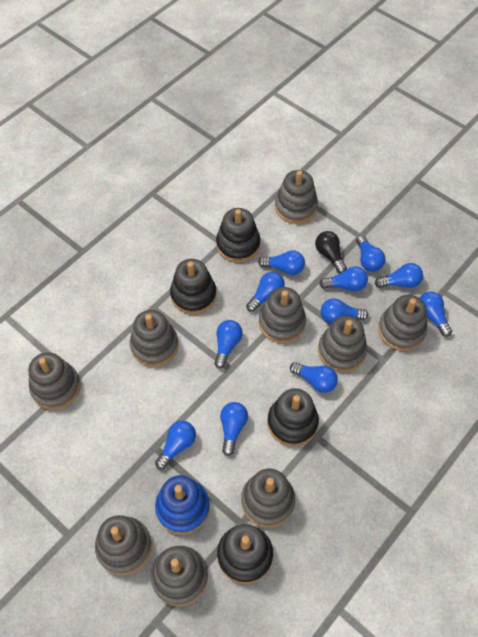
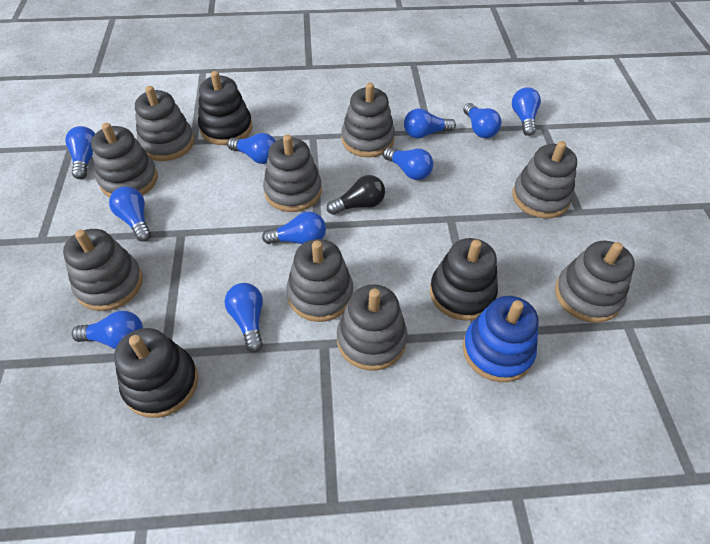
black stacking toy: 4 -> 3
blue light bulb: 11 -> 10

